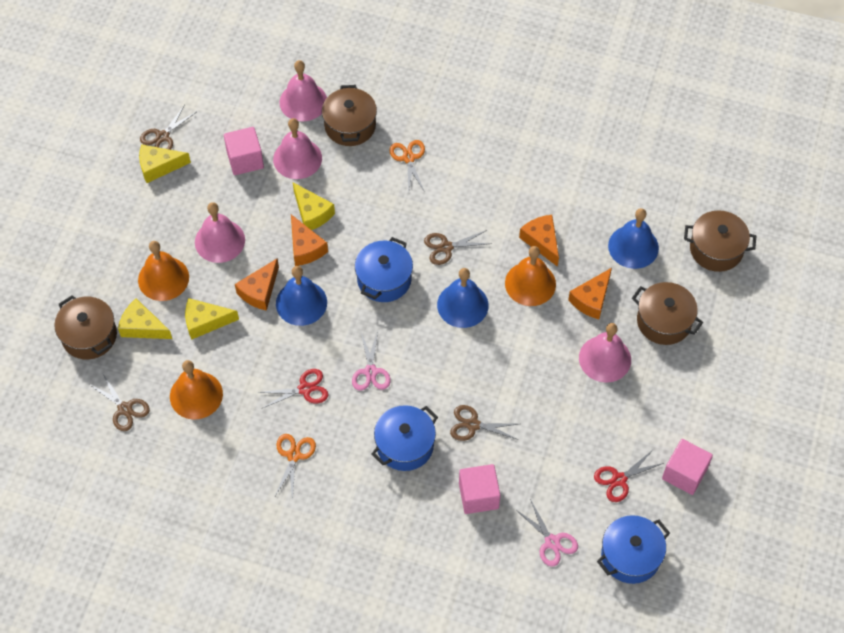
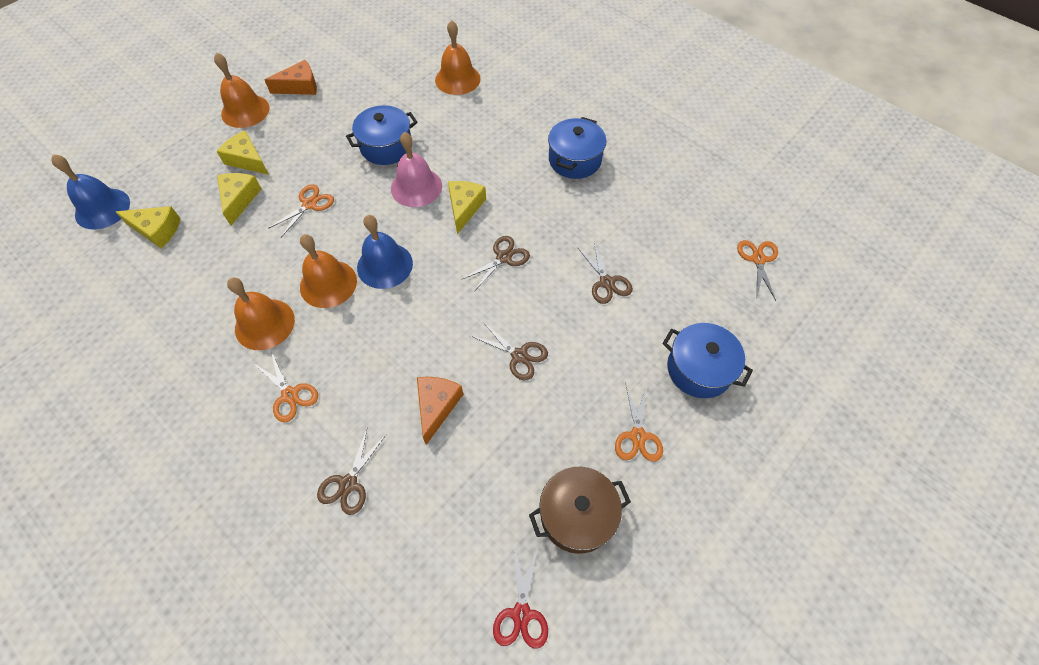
blue bell: 3 -> 2
brown pot: 4 -> 1
orange bell: 3 -> 4
orange cheese: 4 -> 2
orange scissors: 2 -> 4
pink bell: 4 -> 1
pink cube: 3 -> 0
pink scissors: 2 -> 0
red scissors: 2 -> 1

